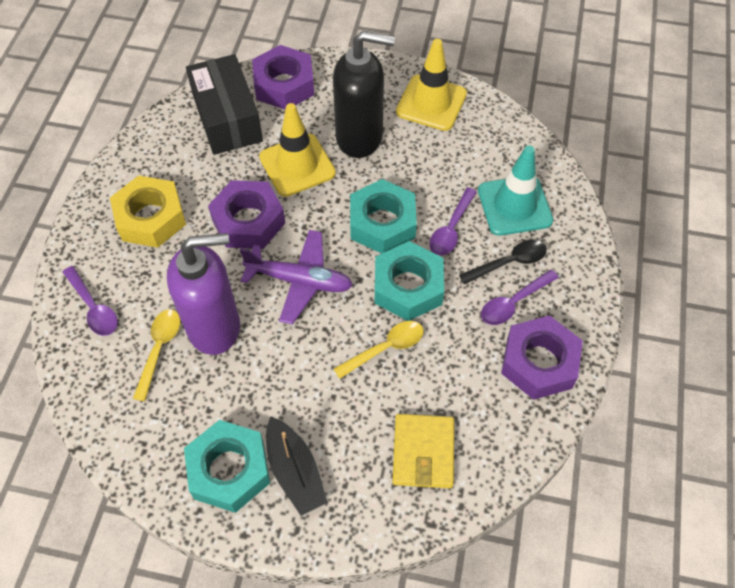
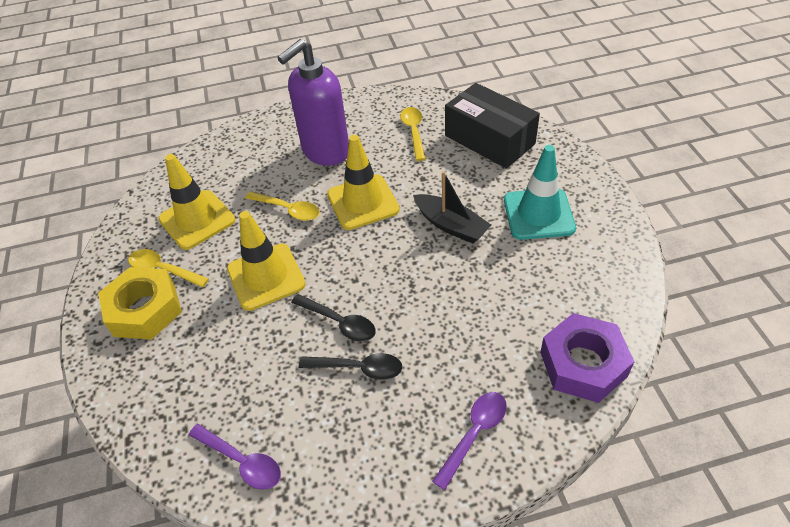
black soap dispenser: 1 -> 0
black spoon: 1 -> 2
purple nut: 3 -> 1
purple plane: 1 -> 0
purple spoon: 3 -> 2
turquoise nut: 3 -> 0
yellow spoon: 2 -> 3
yellow traffic cone: 2 -> 3
yellow wallet: 1 -> 0

